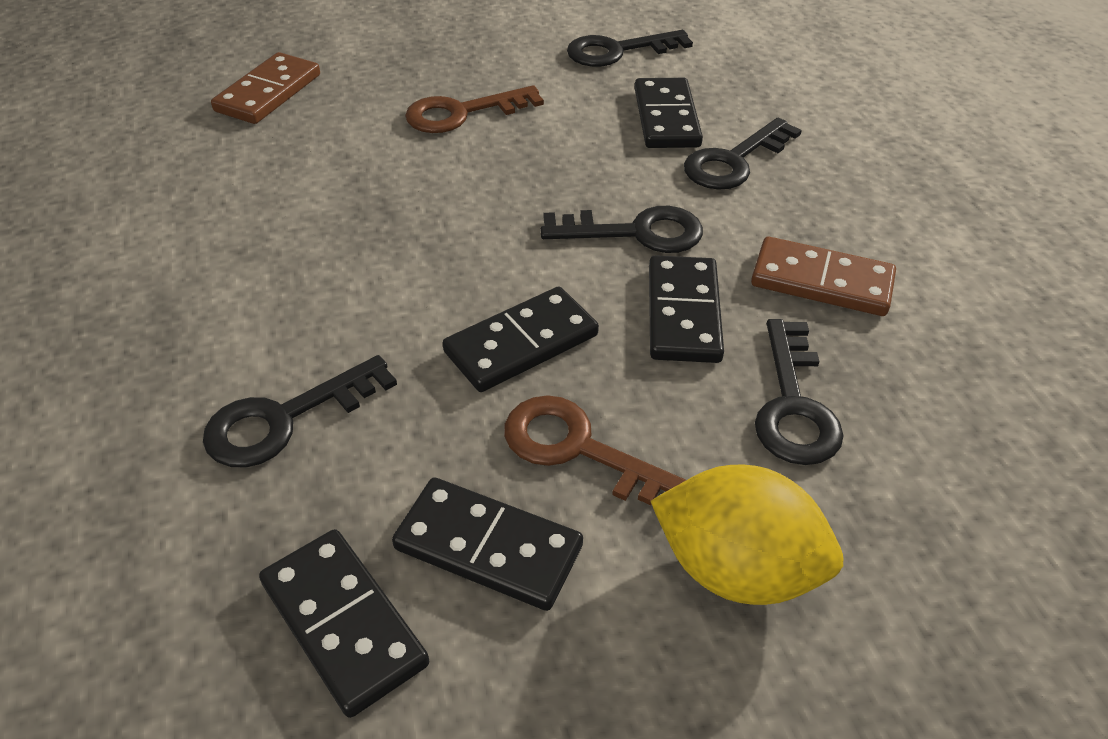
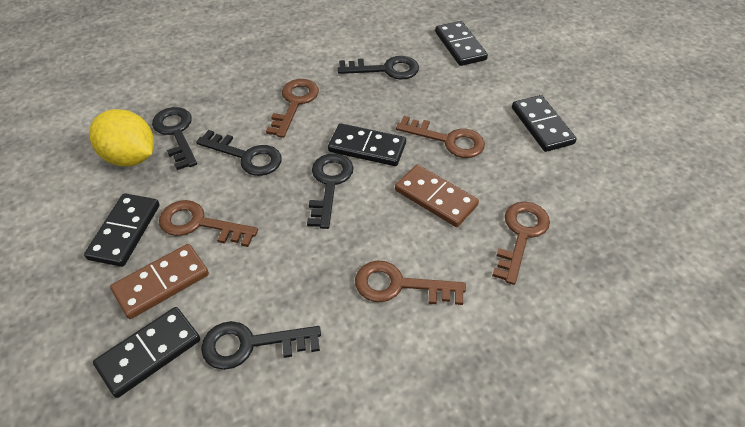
brown key: 2 -> 5

